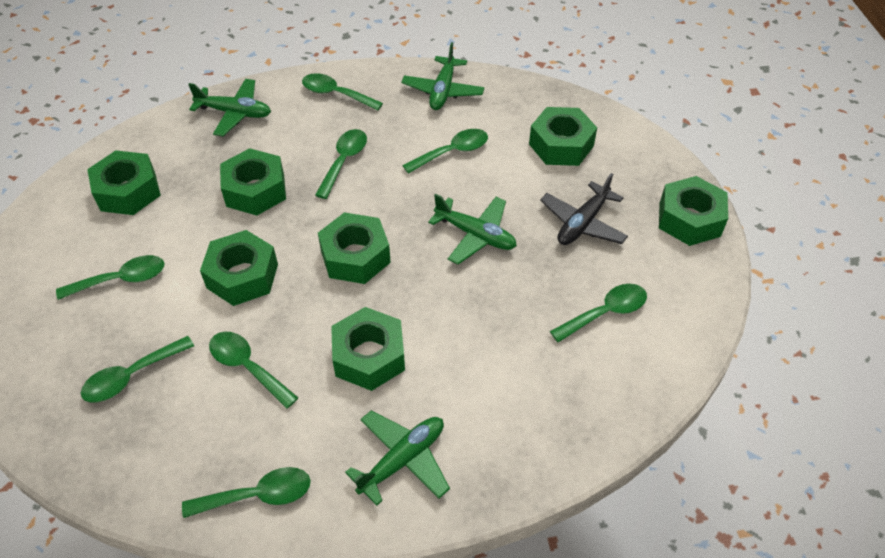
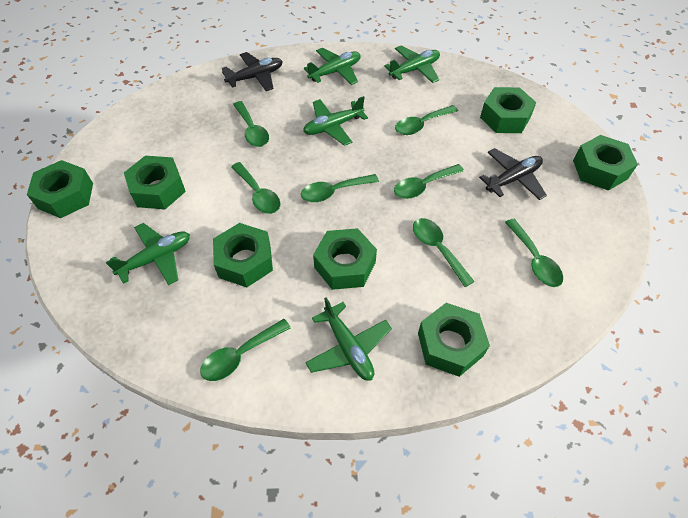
black plane: 1 -> 2
green plane: 4 -> 5

